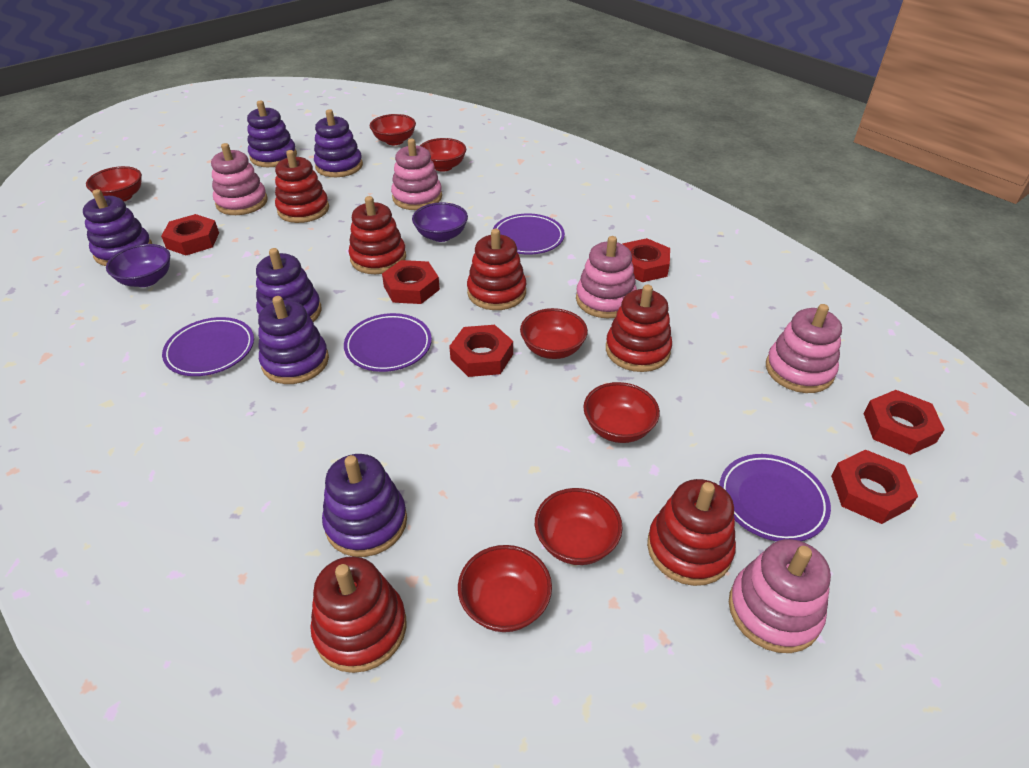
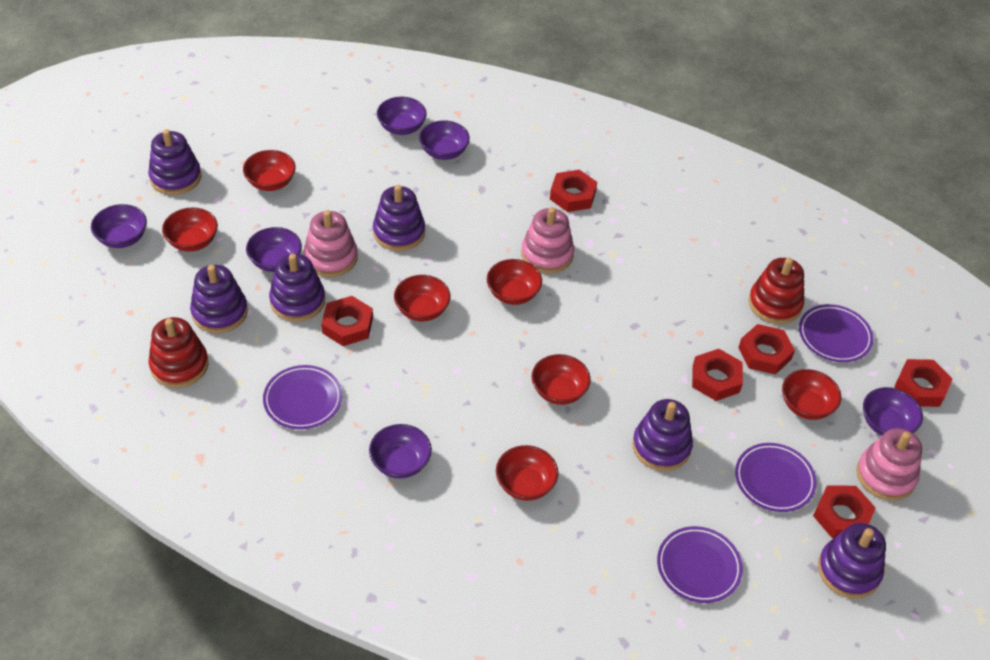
pink stacking toy: 5 -> 3
purple bowl: 2 -> 6
red stacking toy: 6 -> 2

